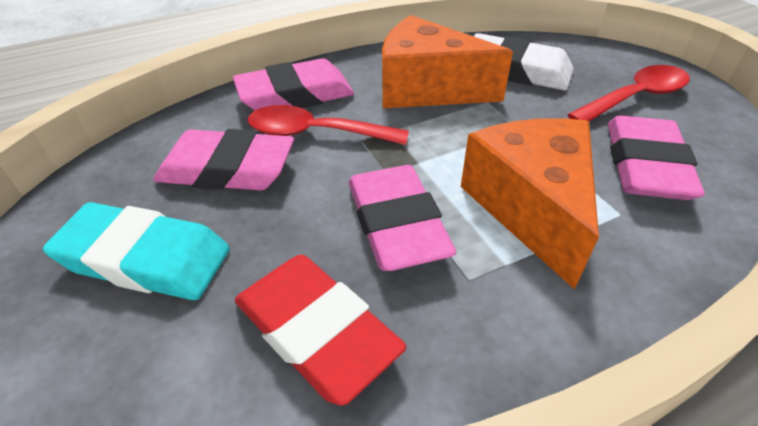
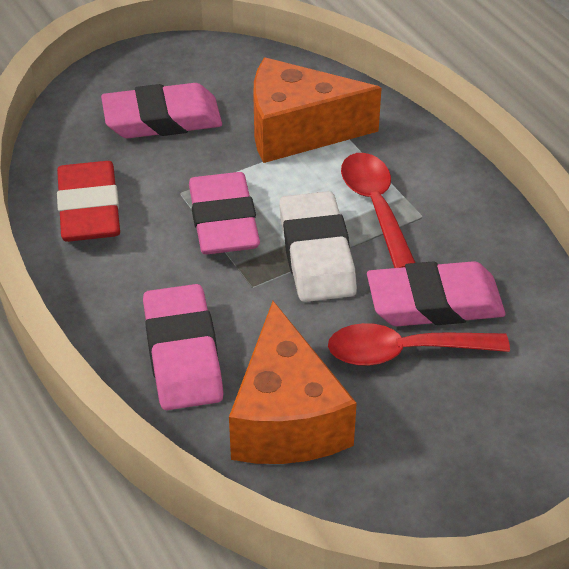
turquoise eraser: 1 -> 0

